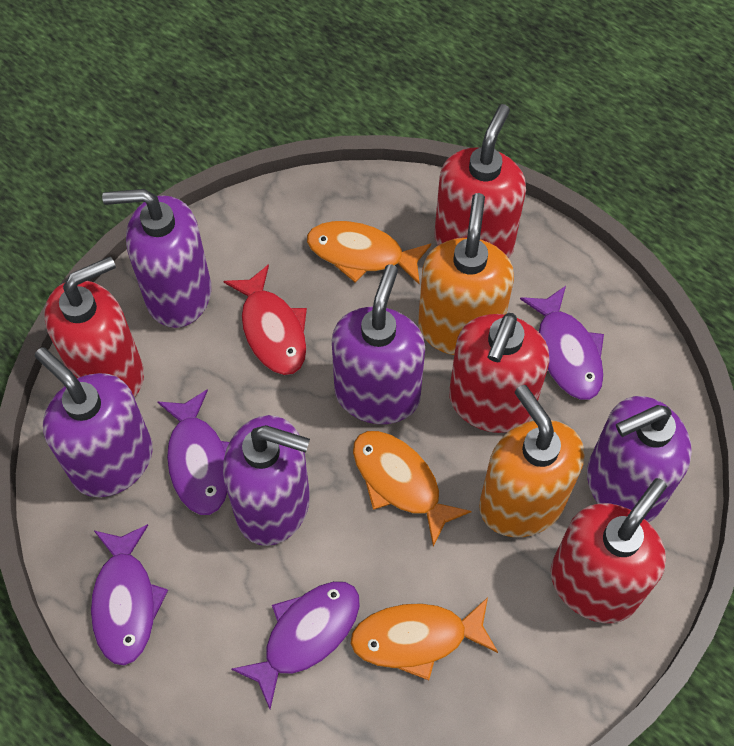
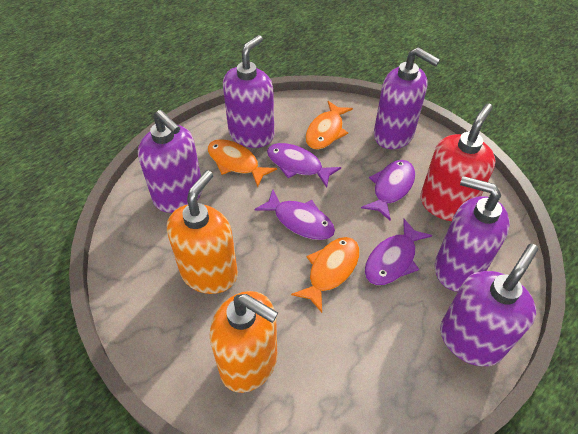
red fish: 1 -> 0
red soap dispenser: 4 -> 1

